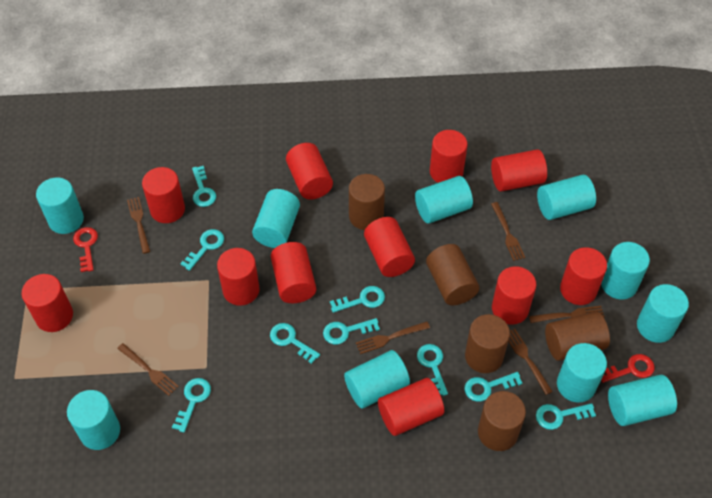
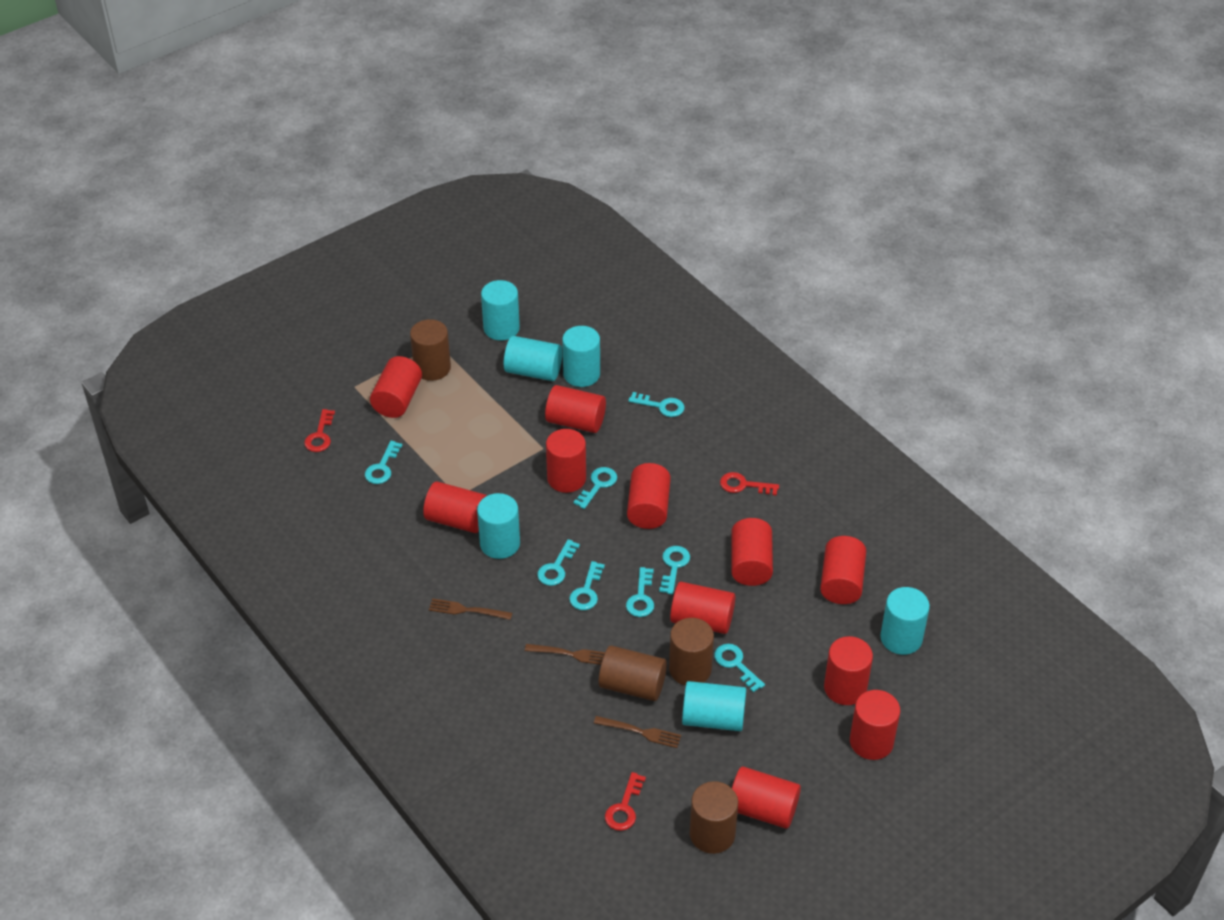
brown cylinder: 5 -> 4
brown fork: 6 -> 3
red key: 2 -> 3
turquoise cylinder: 10 -> 6
turquoise key: 9 -> 8

